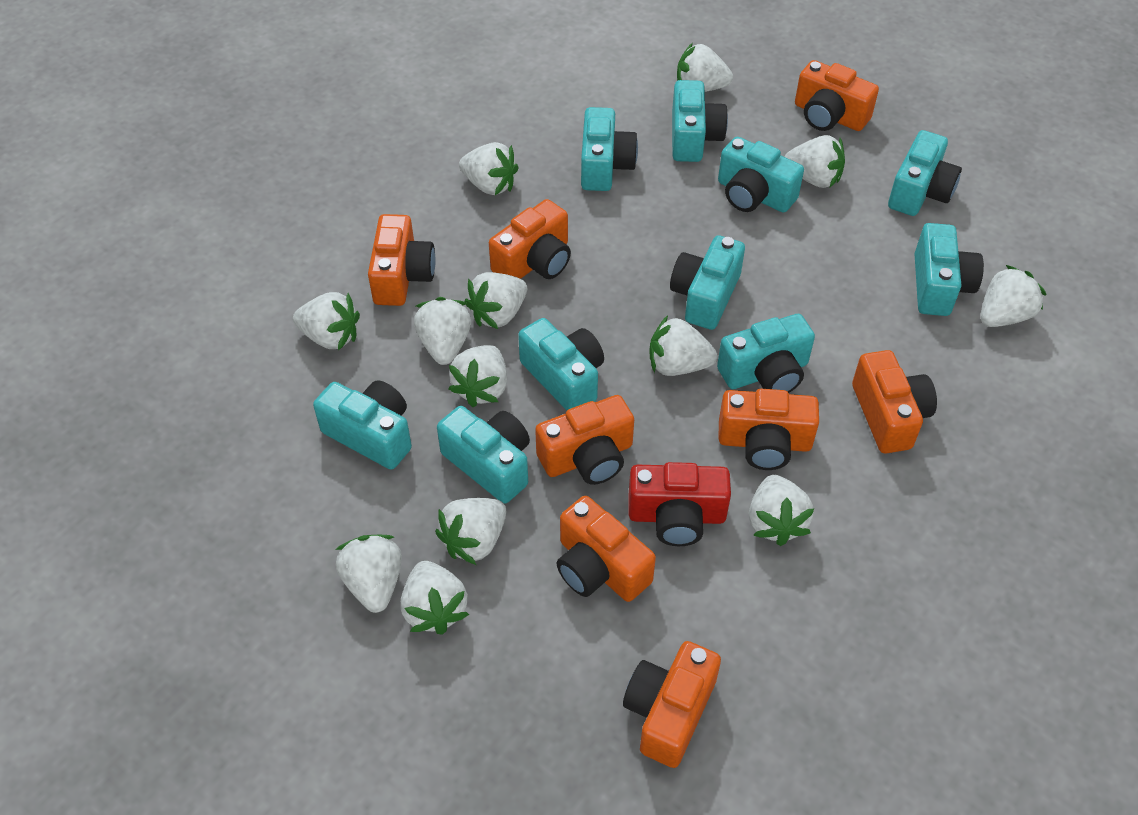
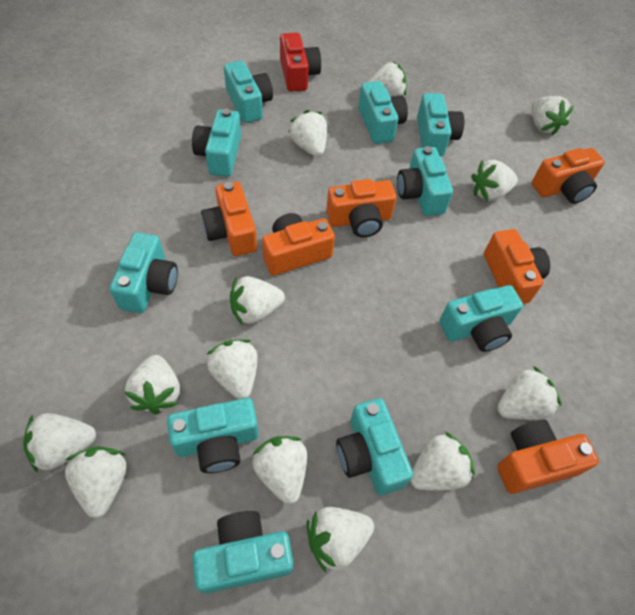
orange camera: 8 -> 6

